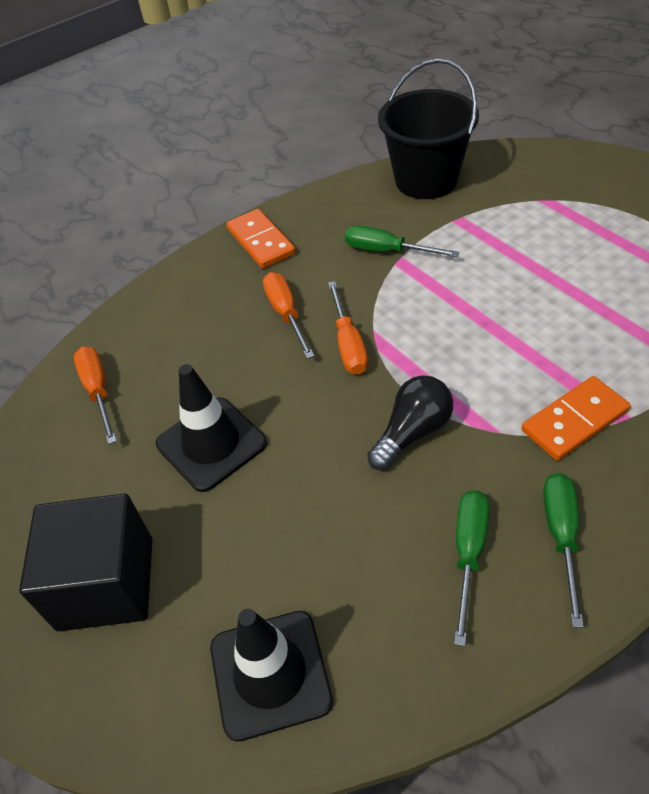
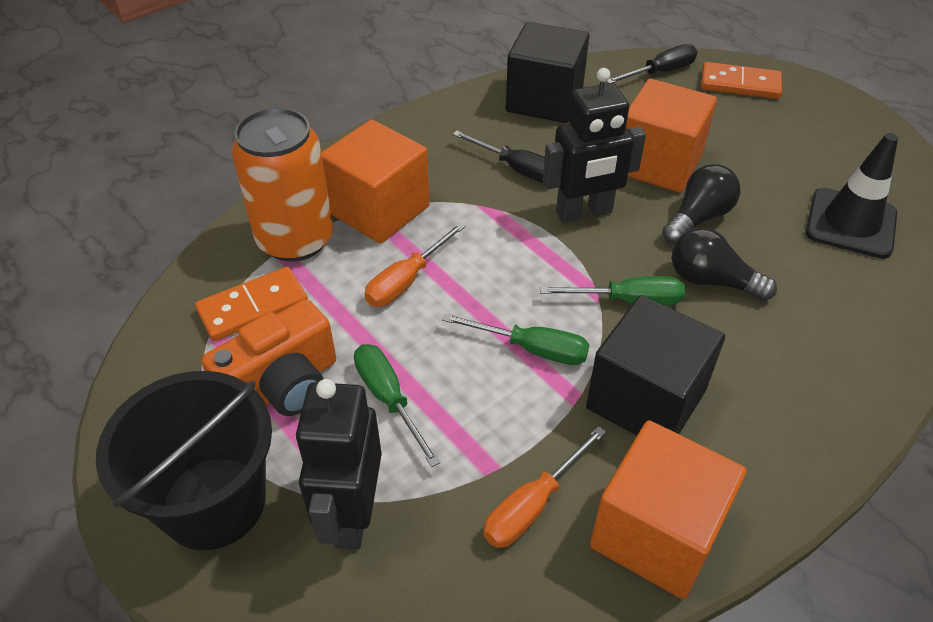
black cube: 1 -> 2
black light bulb: 1 -> 2
black robot: 0 -> 2
black screwdriver: 0 -> 2
black traffic cone: 2 -> 1
orange camera: 0 -> 1
orange can: 0 -> 1
orange cube: 0 -> 3
orange screwdriver: 3 -> 2

